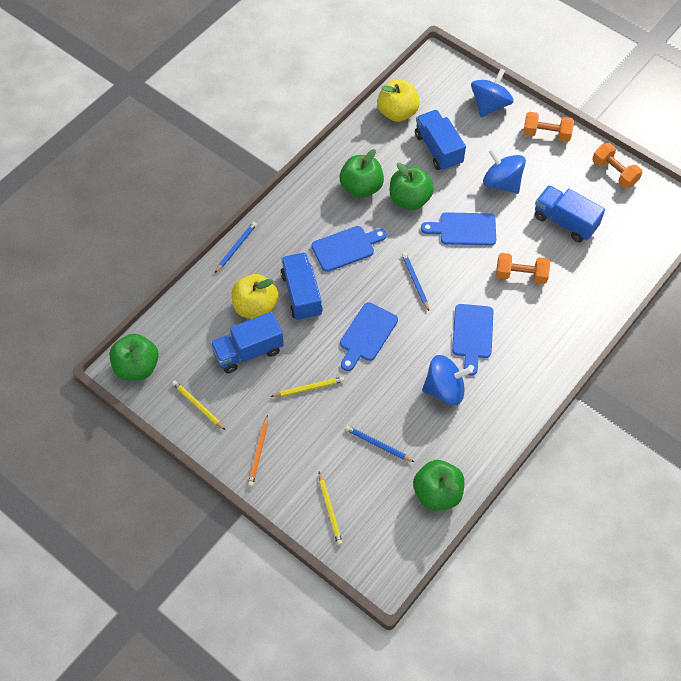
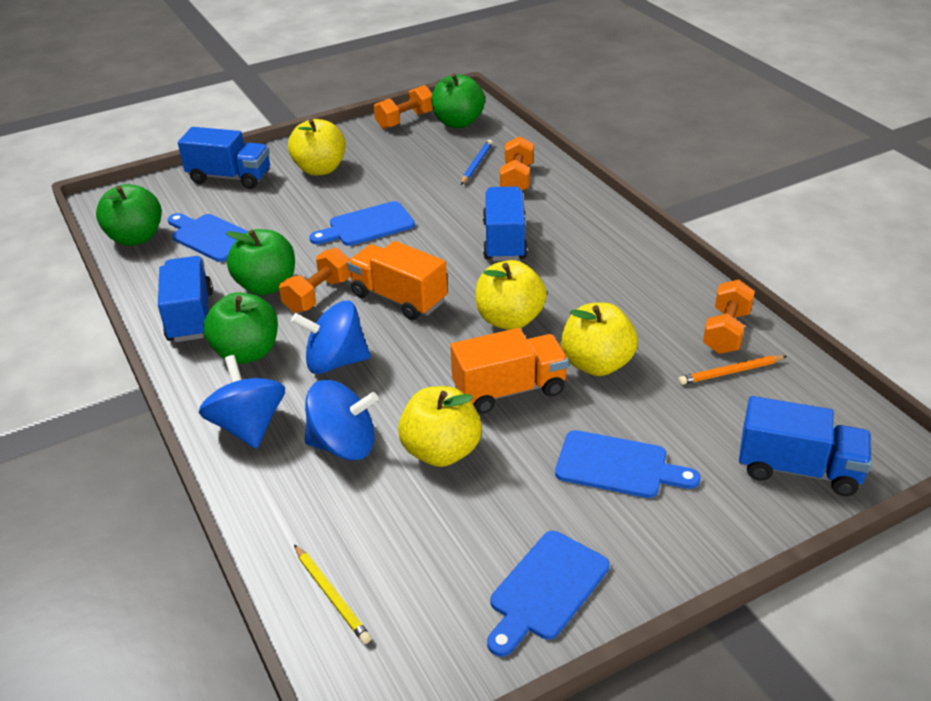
blue pencil: 3 -> 1
orange dumbbell: 3 -> 4
orange truck: 0 -> 2
yellow apple: 2 -> 4
yellow pencil: 3 -> 1

